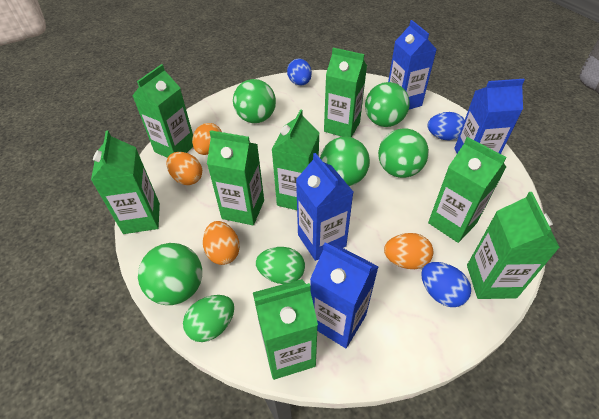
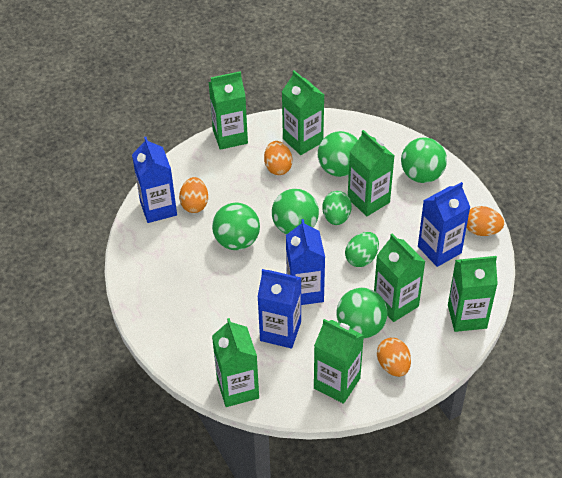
blue egg: 3 -> 0
green carton: 8 -> 7

